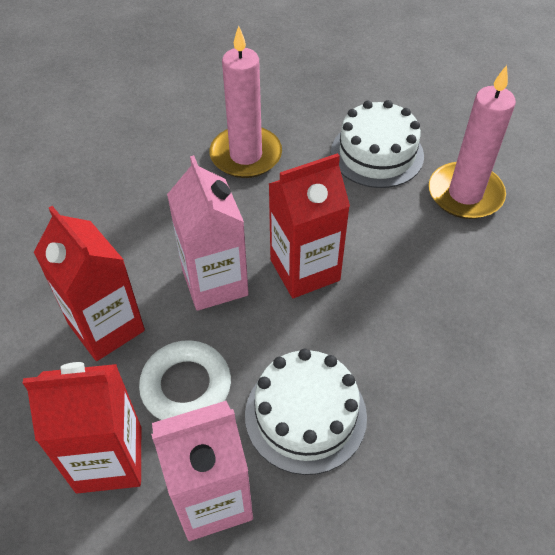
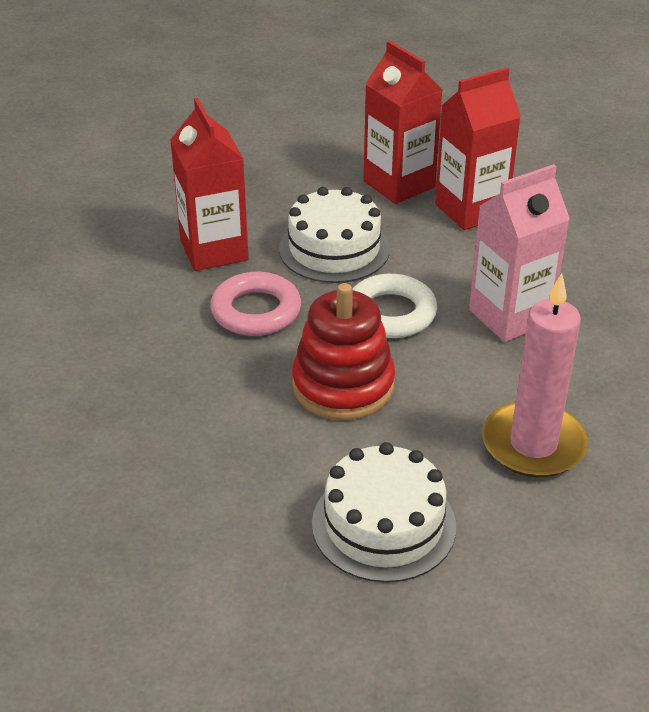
pink candle: 2 -> 1
pink carton: 2 -> 1
pink ring: 0 -> 1
red stacking toy: 0 -> 1

